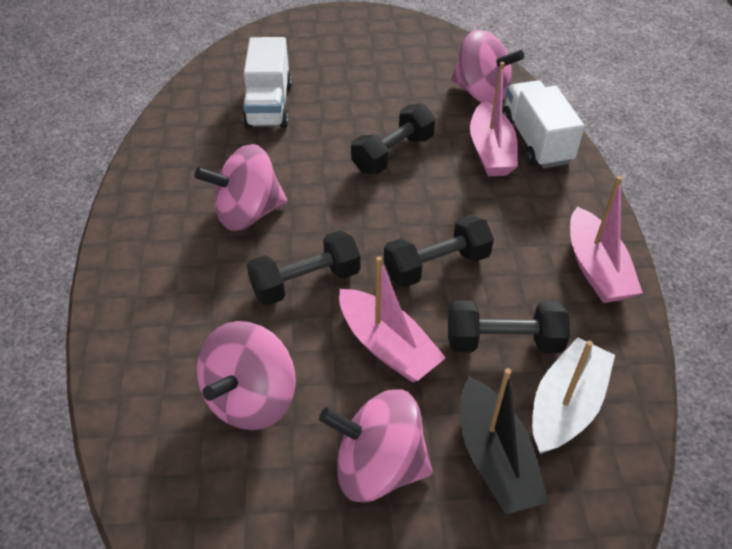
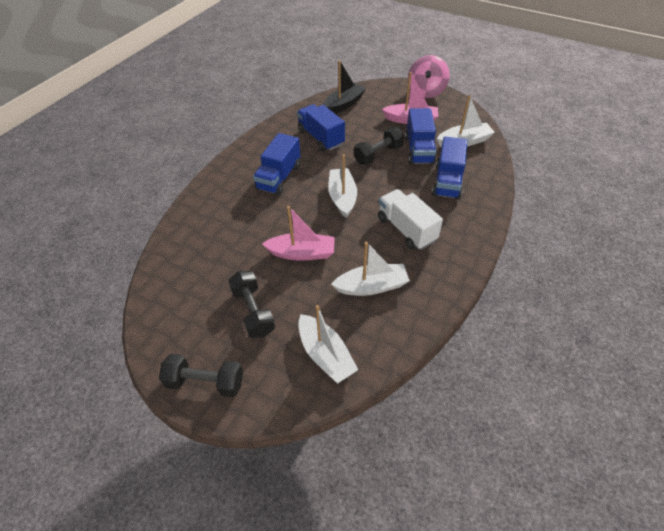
black dumbbell: 4 -> 3
blue truck: 0 -> 4
pink boat: 3 -> 2
pink spinning top: 4 -> 1
white boat: 1 -> 4
white truck: 2 -> 1

